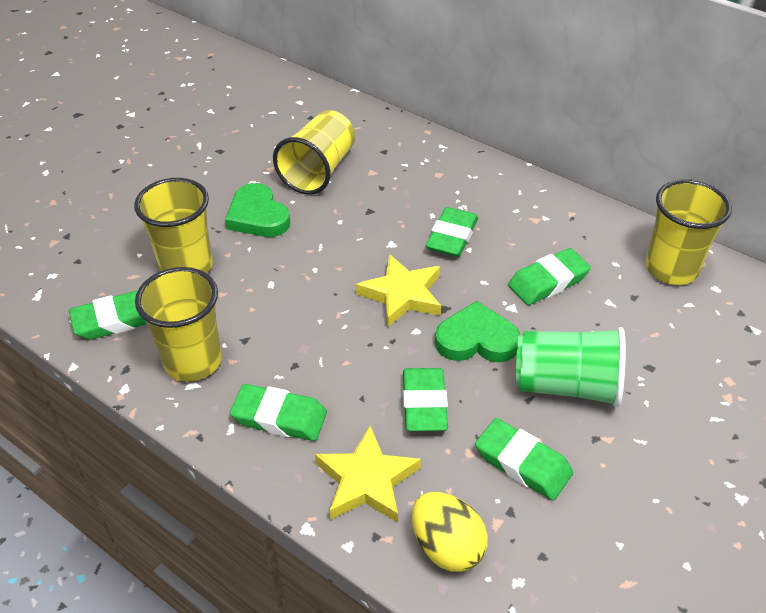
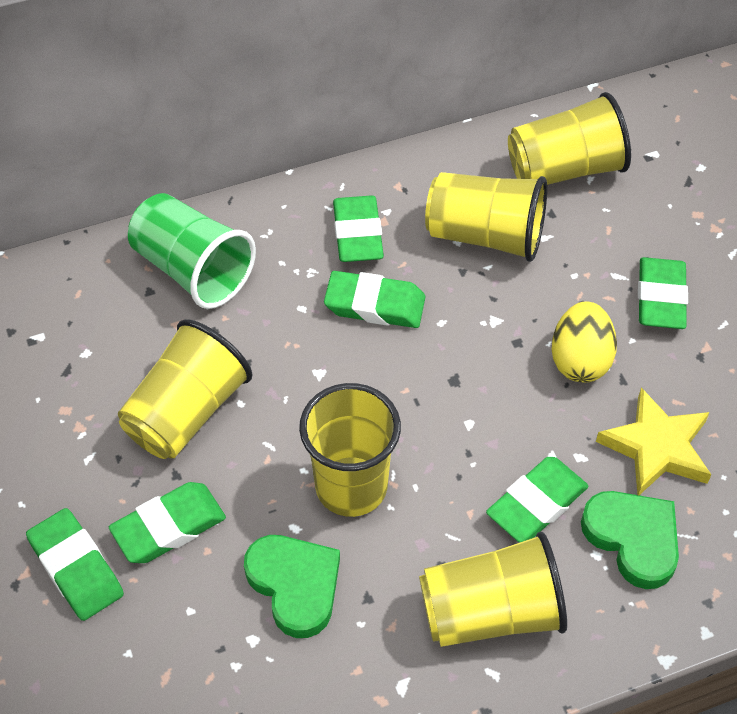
yellow cup: 4 -> 5
yellow star: 2 -> 1

